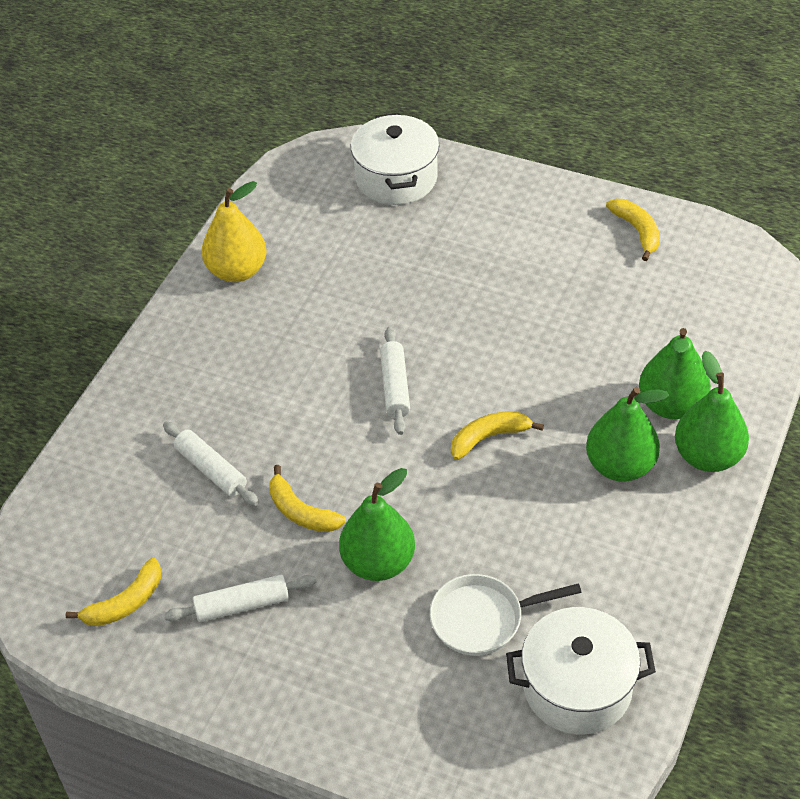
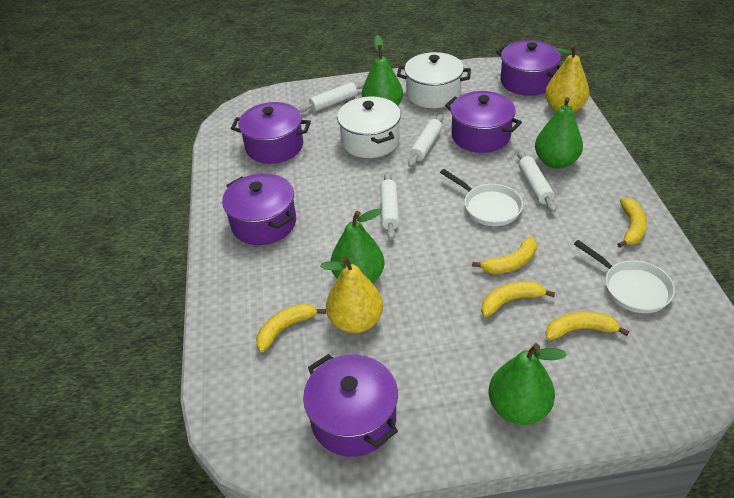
purple pot: 0 -> 5
white pan: 1 -> 2
white rolling pin: 3 -> 4
yellow banana: 4 -> 5
yellow pear: 1 -> 2

